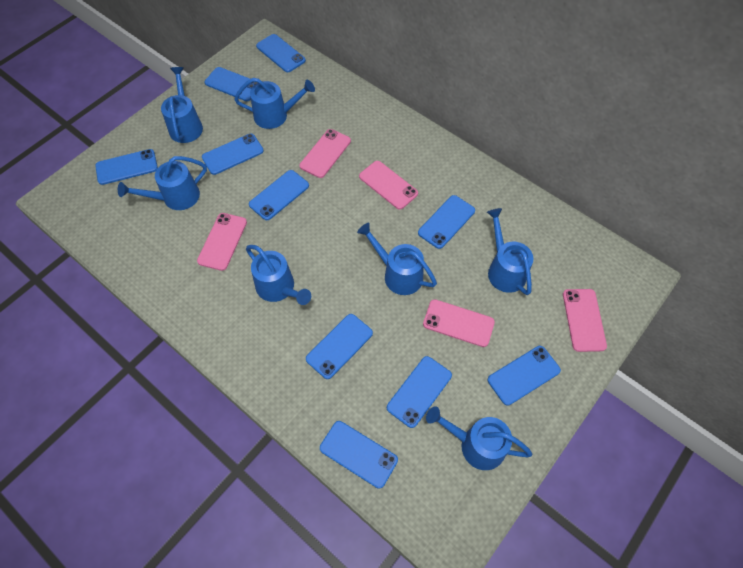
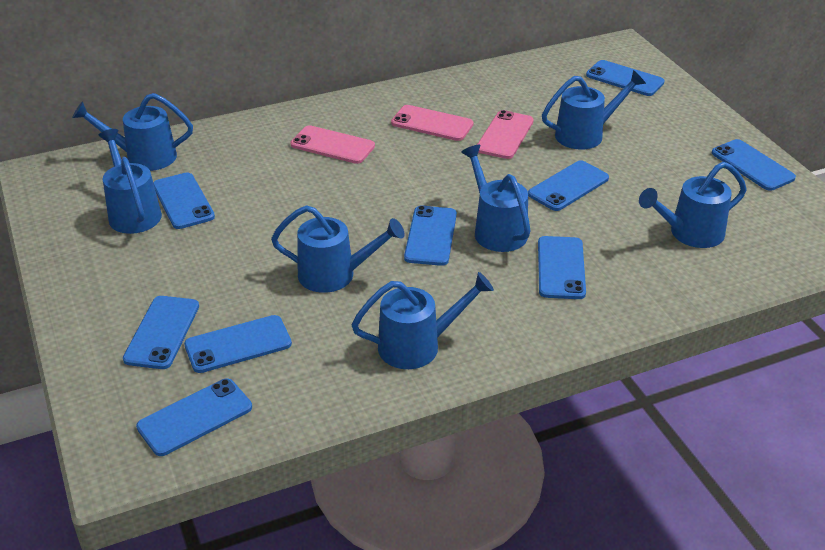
blue phone: 10 -> 9
pink phone: 5 -> 3

